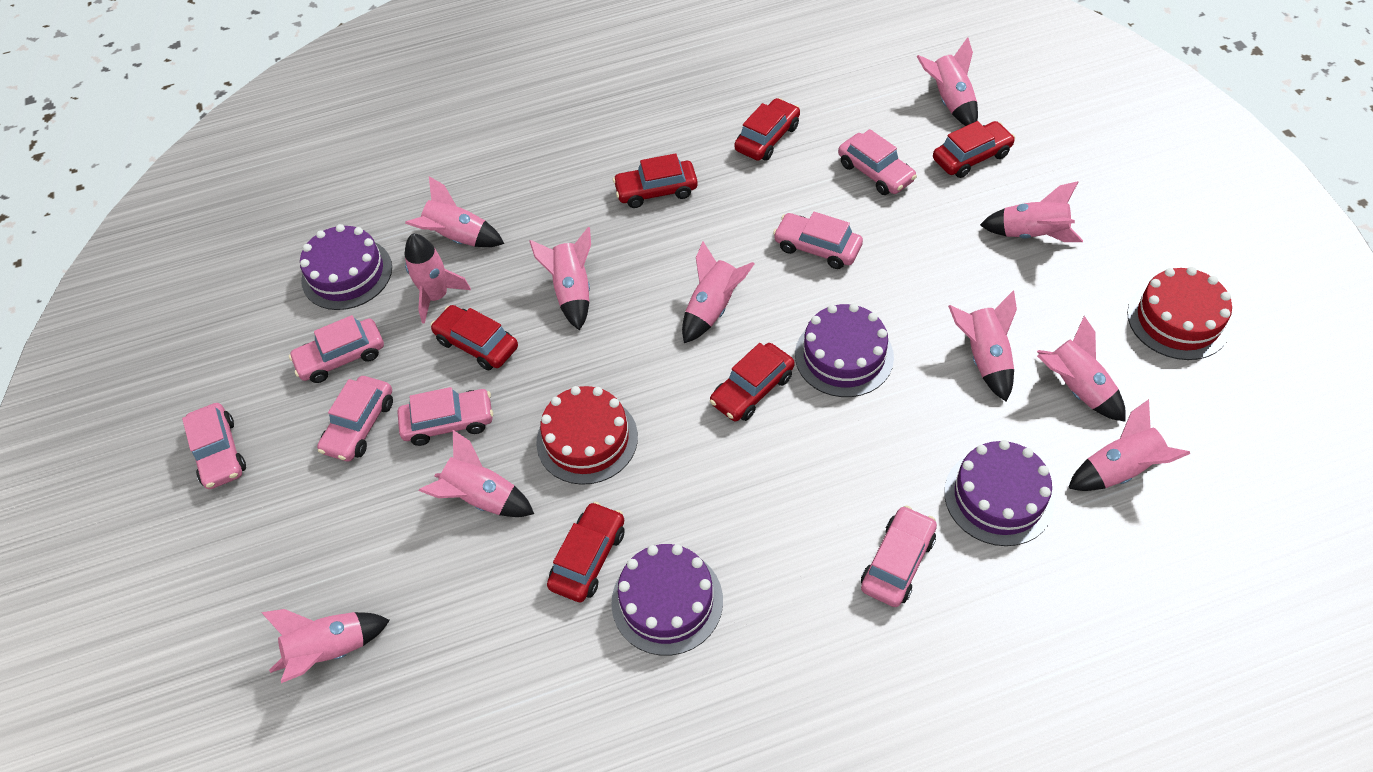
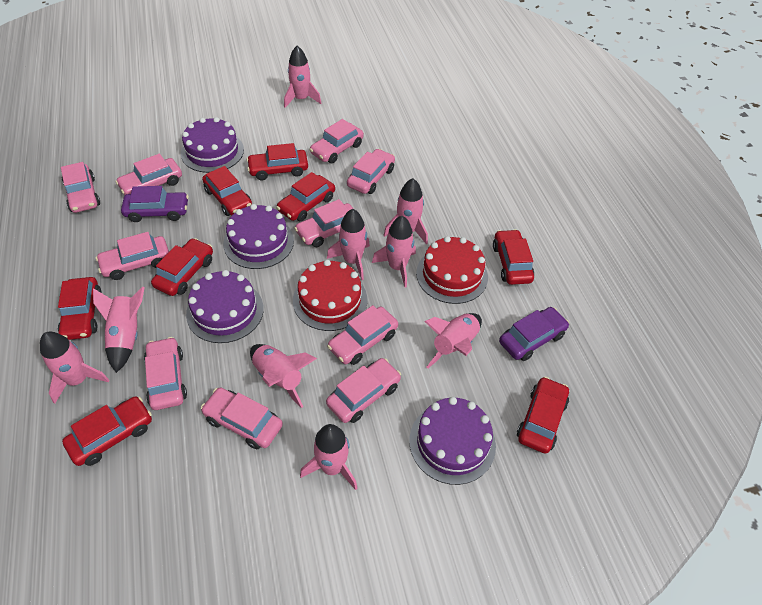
pink car: 7 -> 10
pink rocket: 11 -> 9
purple car: 0 -> 2
red car: 6 -> 8

